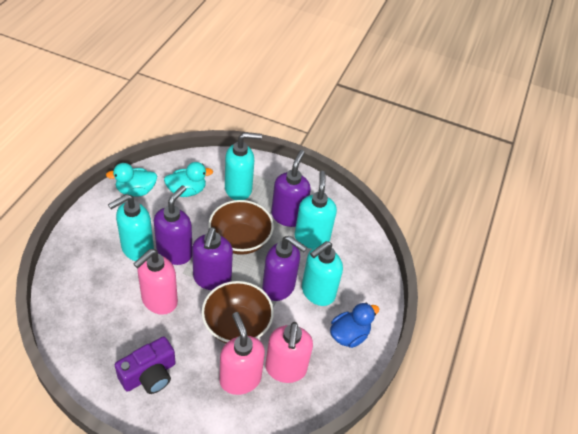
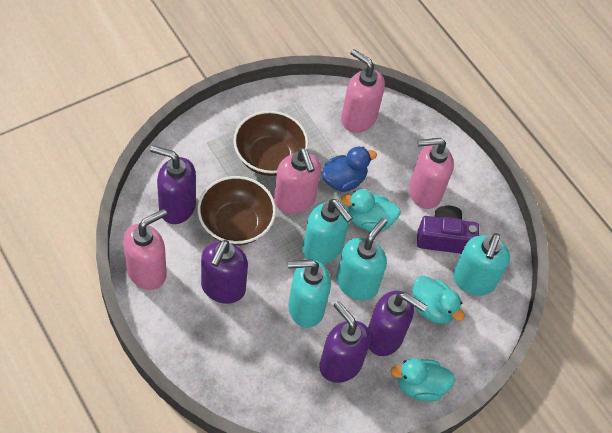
pink soap dispenser: 3 -> 4
turquoise duck: 2 -> 3

